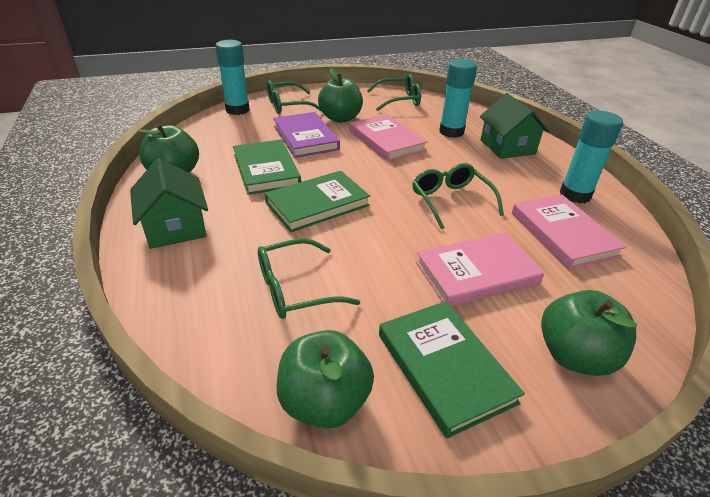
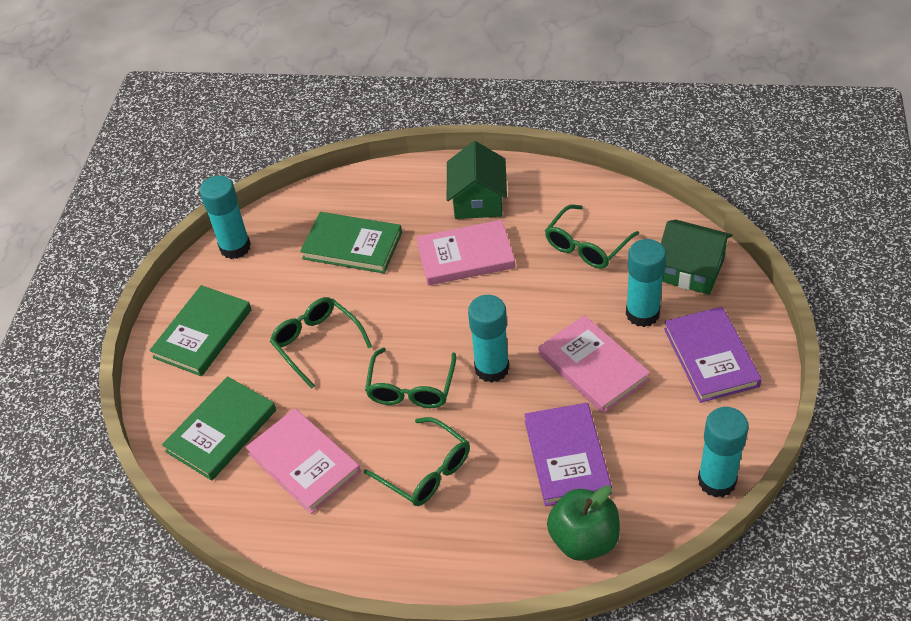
green apple: 4 -> 1
purple book: 1 -> 2
turquoise glue stick: 3 -> 4

